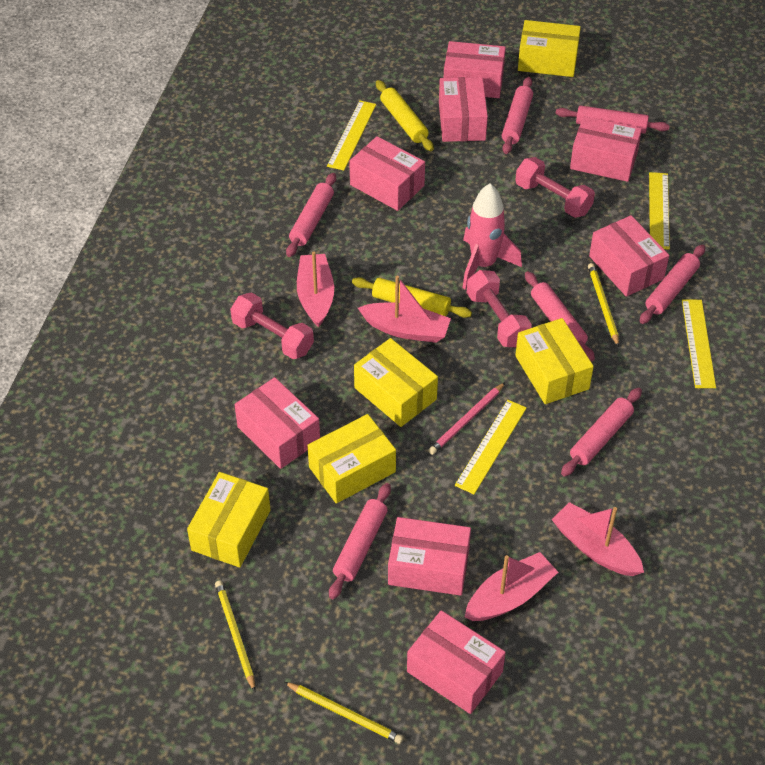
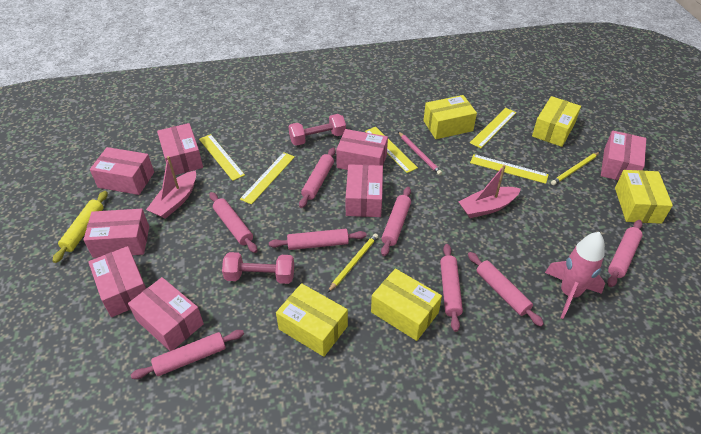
pink boat: 4 -> 2
pink dumbbell: 3 -> 2
pink rolling pin: 7 -> 8
yellow pencil: 3 -> 2
yellow rolling pin: 2 -> 1
yellow ruler: 4 -> 5

